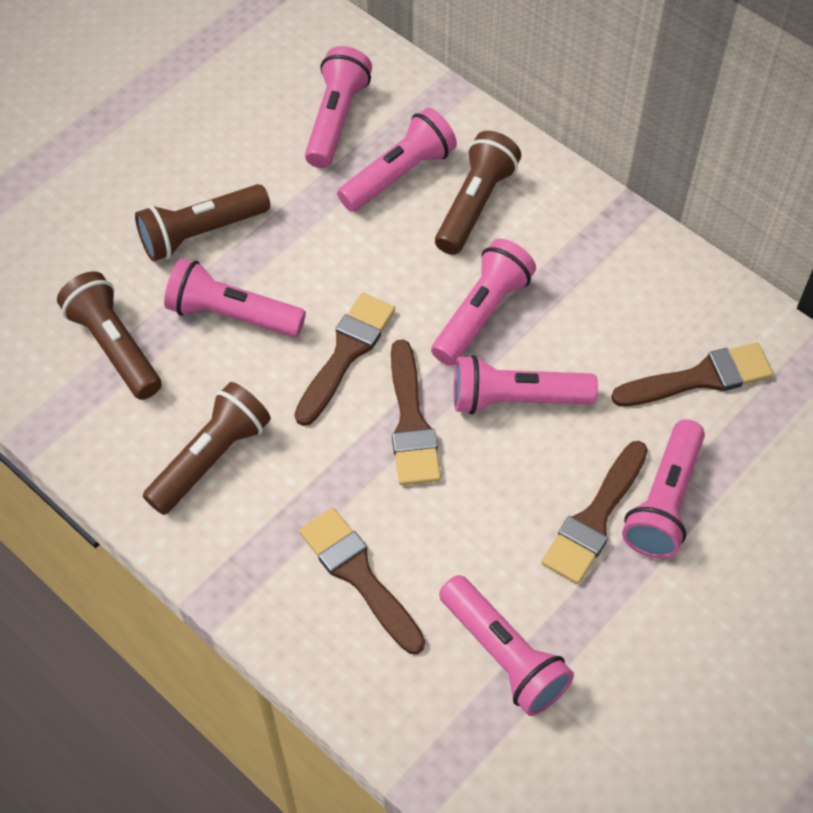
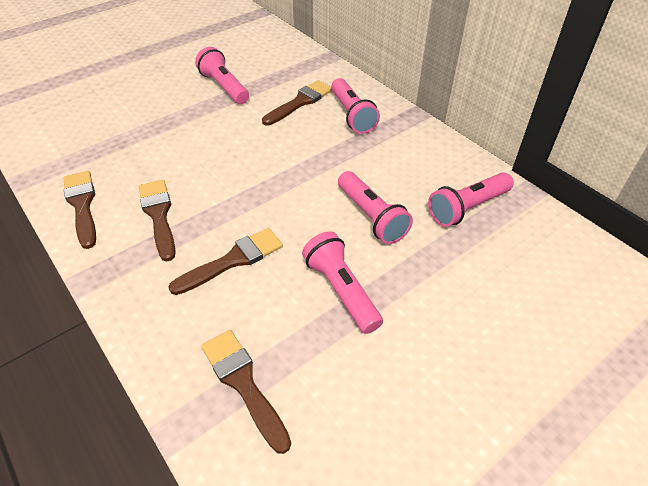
brown flashlight: 4 -> 0
pink flashlight: 7 -> 5

